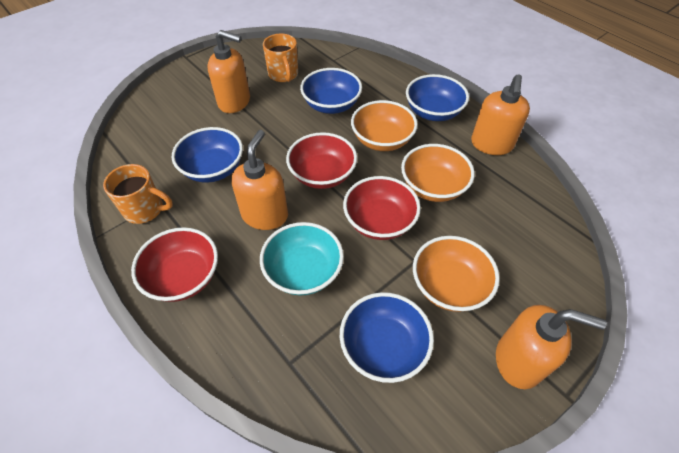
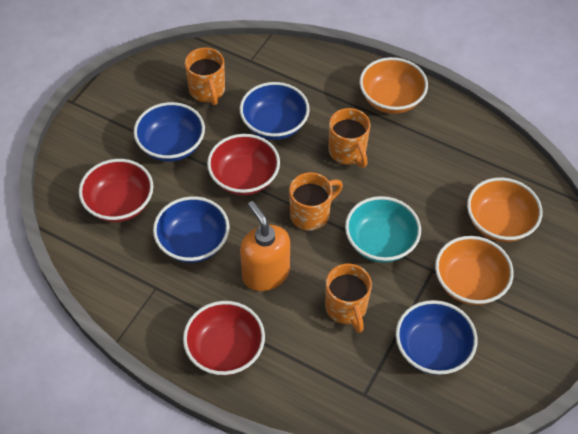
orange mug: 2 -> 4
orange soap dispenser: 4 -> 1

